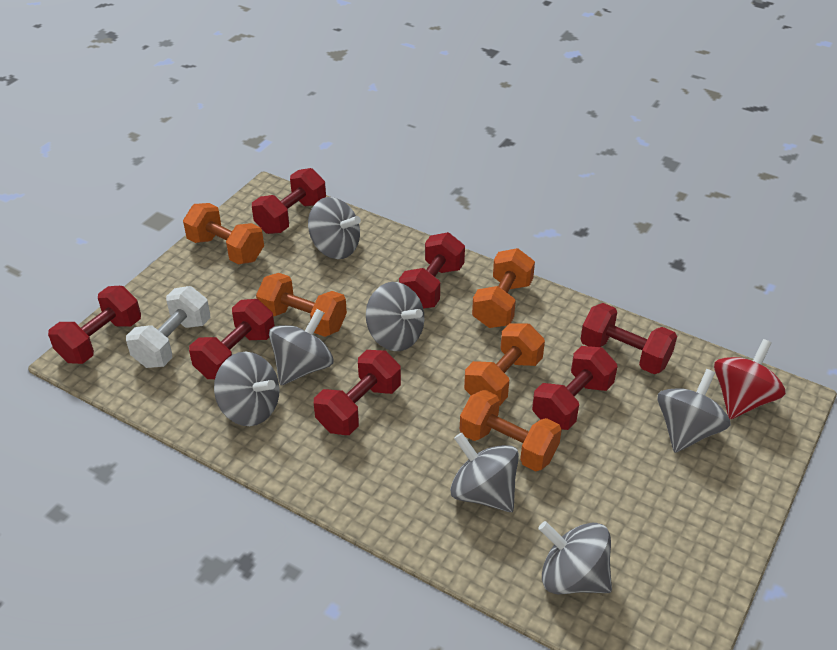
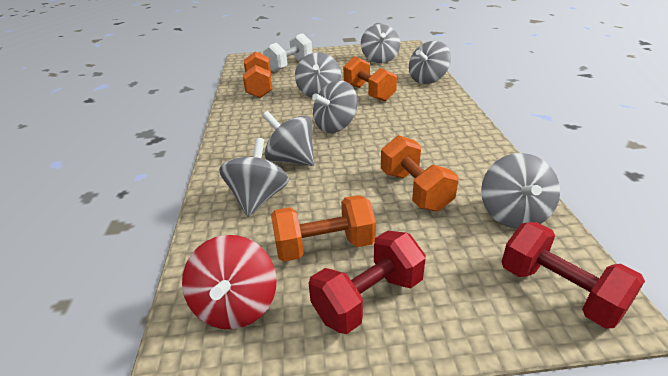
orange dumbbell: 5 -> 4
red dumbbell: 7 -> 2

